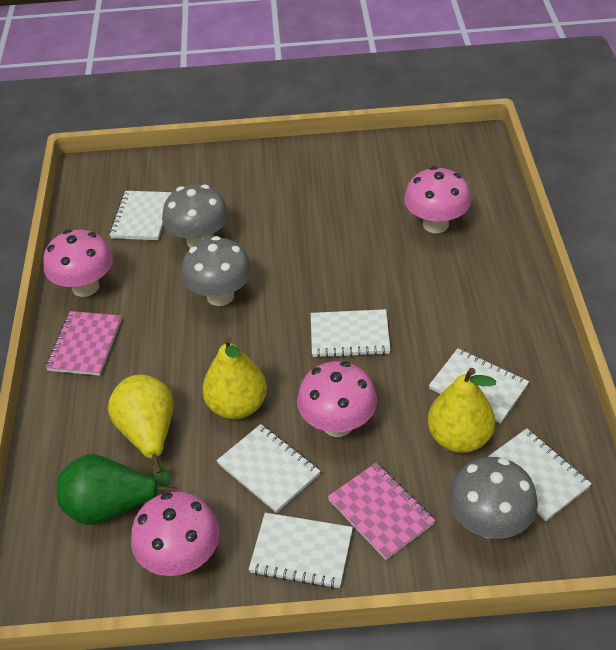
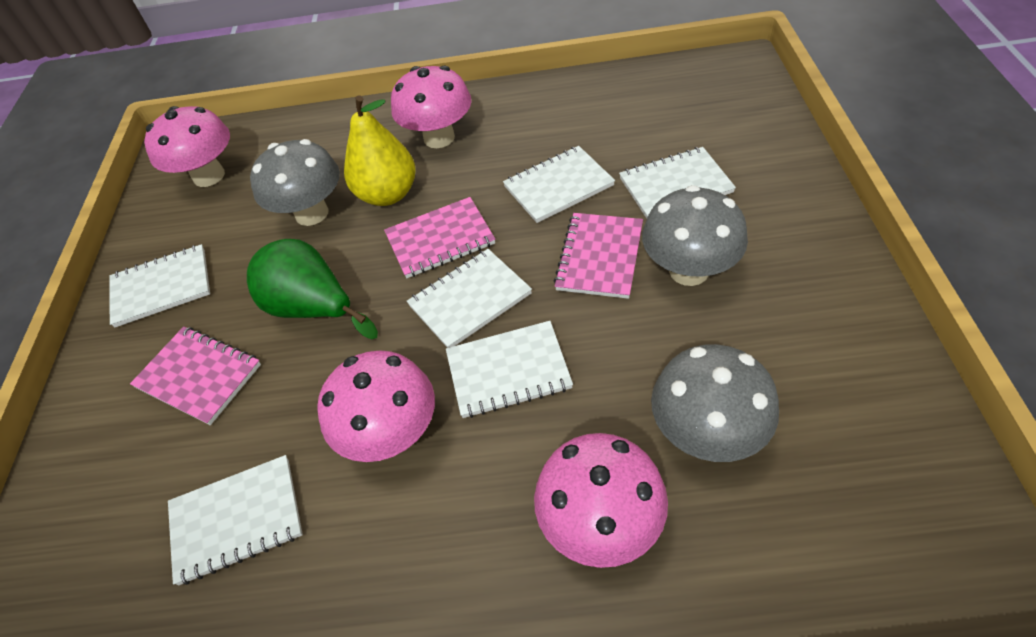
pink notebook: 2 -> 3
yellow pear: 3 -> 1

